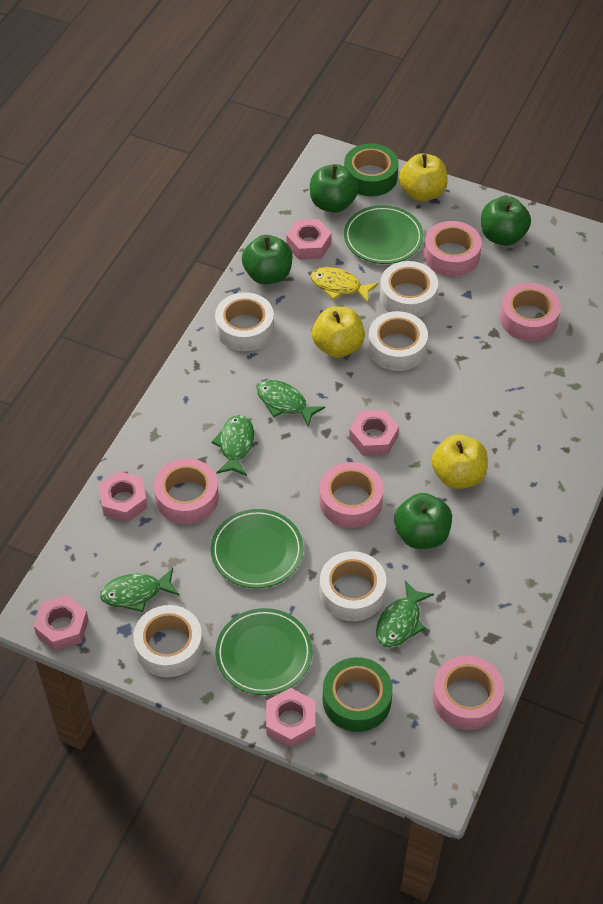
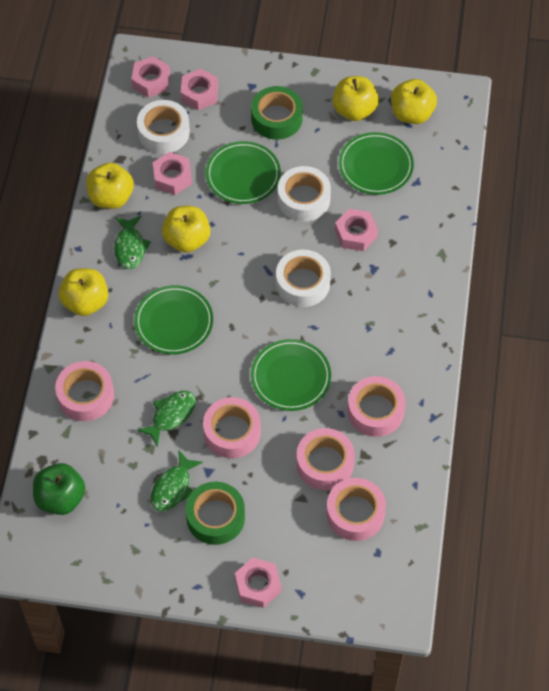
green apple: 4 -> 1
green fish: 4 -> 3
green plate: 3 -> 4
white tape: 5 -> 3
yellow apple: 3 -> 5
yellow fish: 1 -> 0

